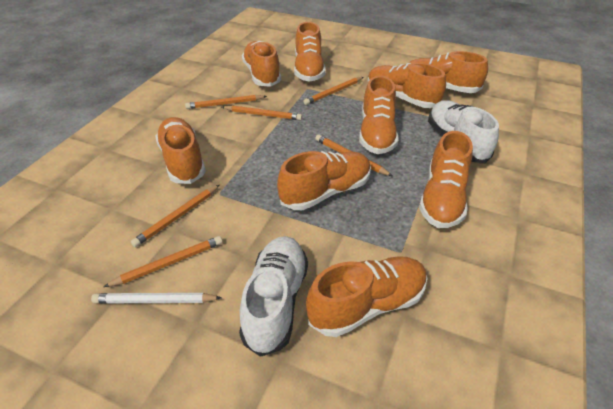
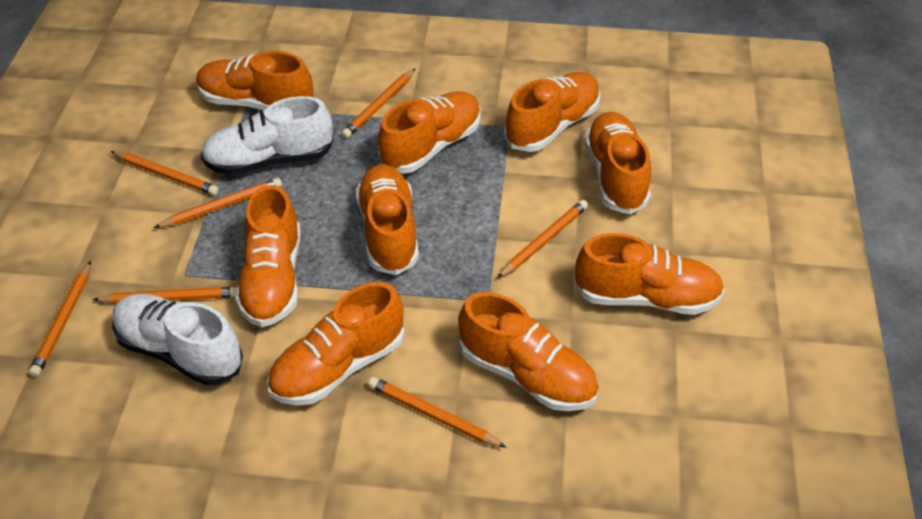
orange pencil: 6 -> 7
white pencil: 1 -> 0

